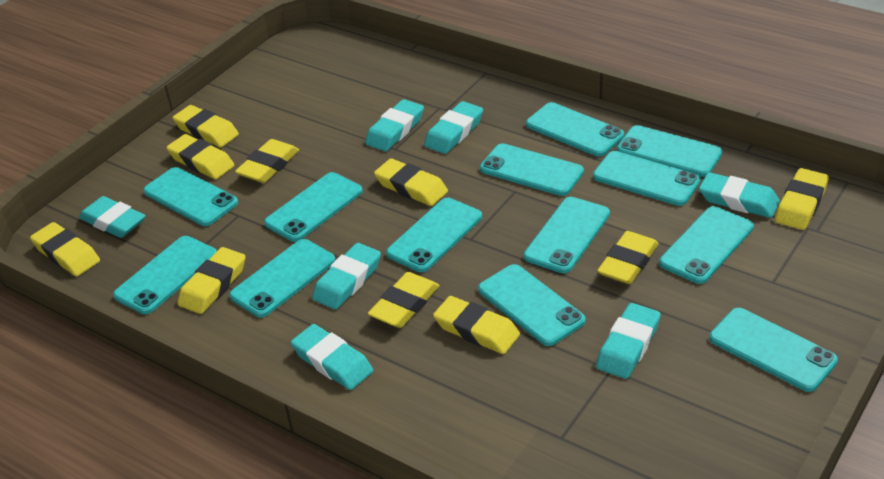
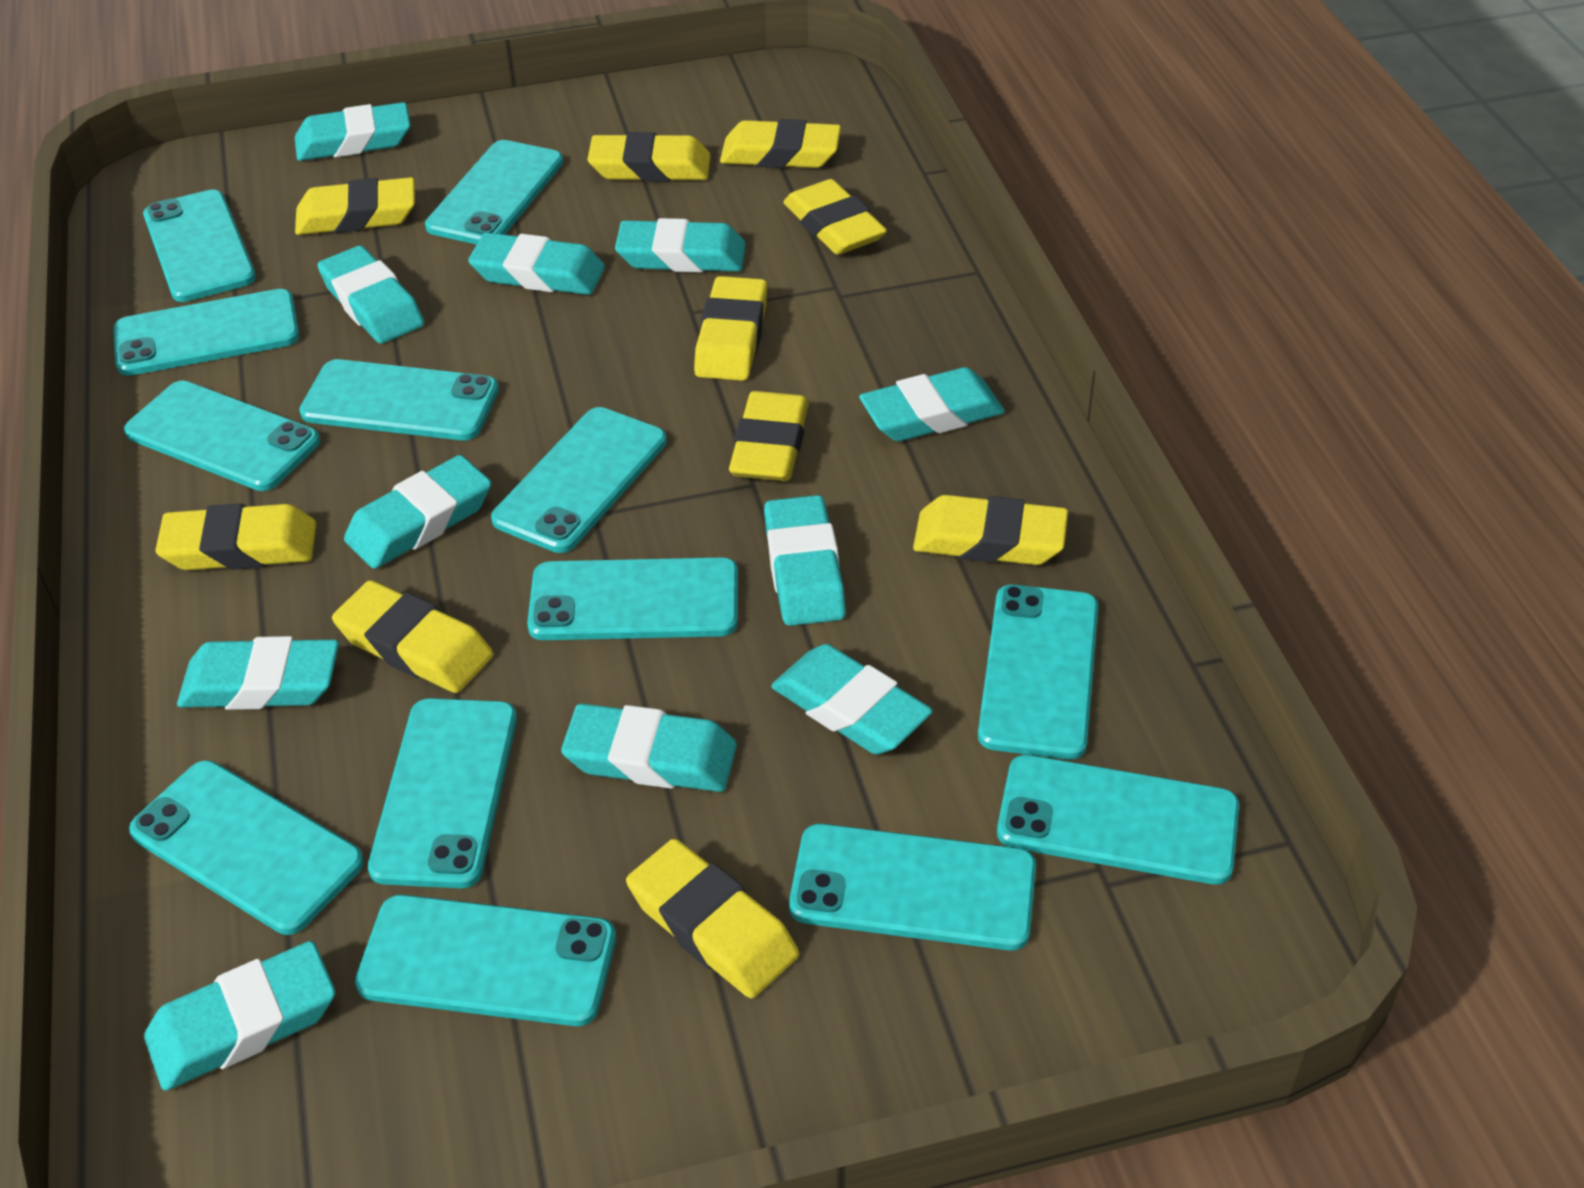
turquoise eraser: 7 -> 11

